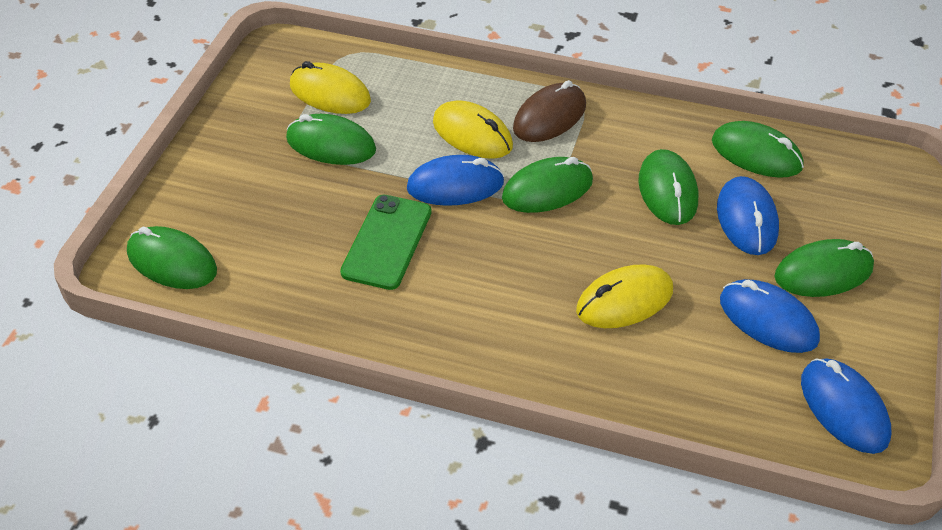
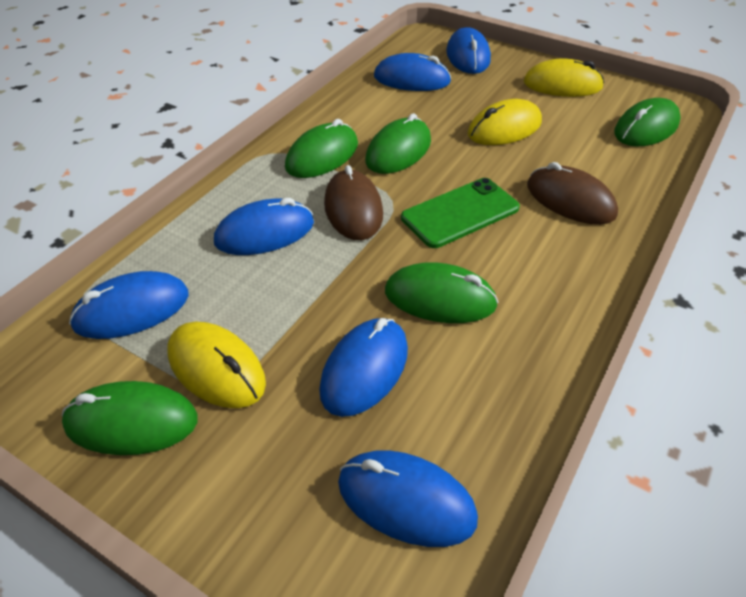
blue mouse: 4 -> 6
brown mouse: 1 -> 2
green mouse: 6 -> 5

